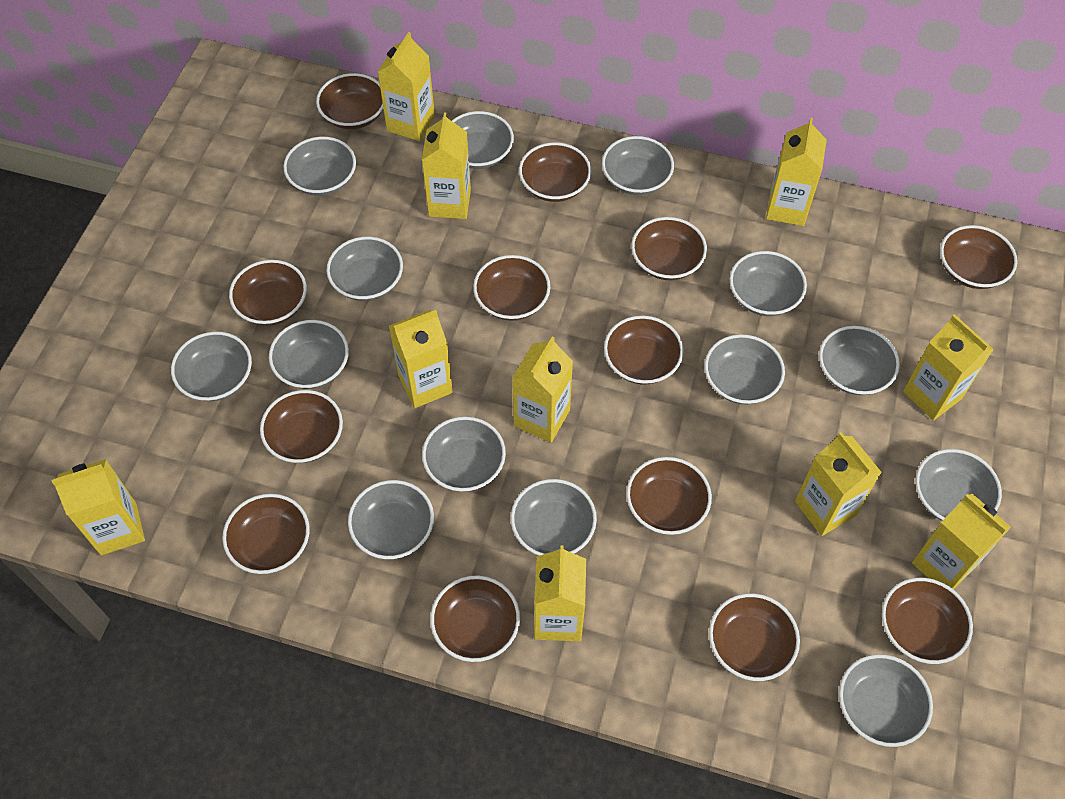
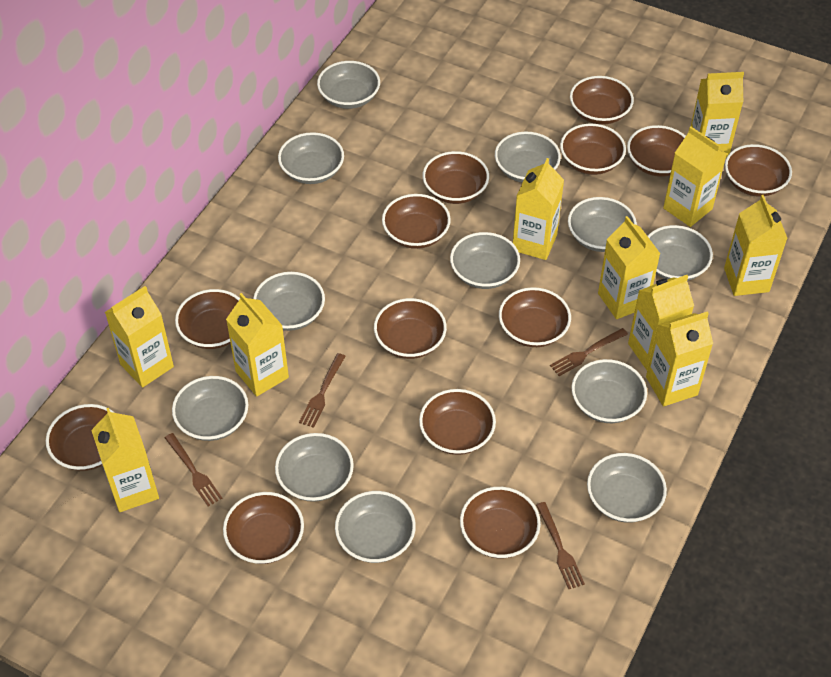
brown fork: 0 -> 4
grey bowl: 14 -> 12

